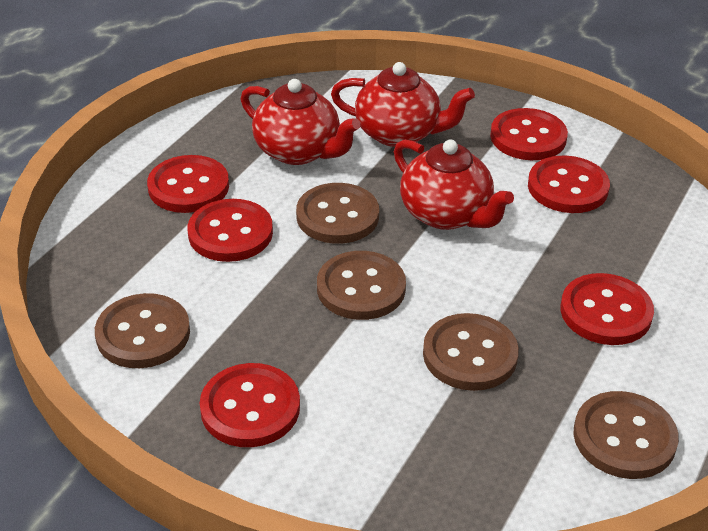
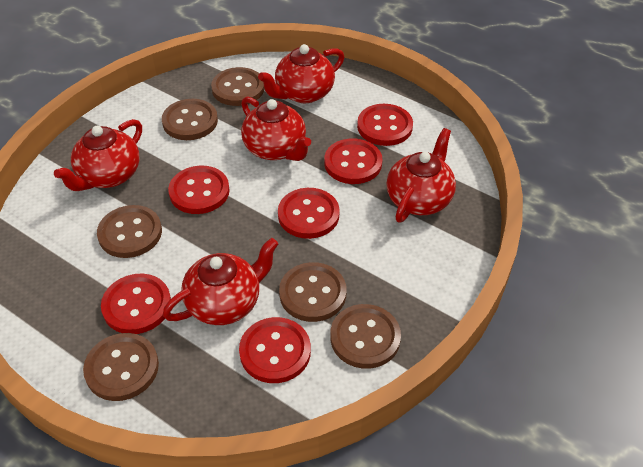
brown button: 5 -> 6
red teapot: 3 -> 5

